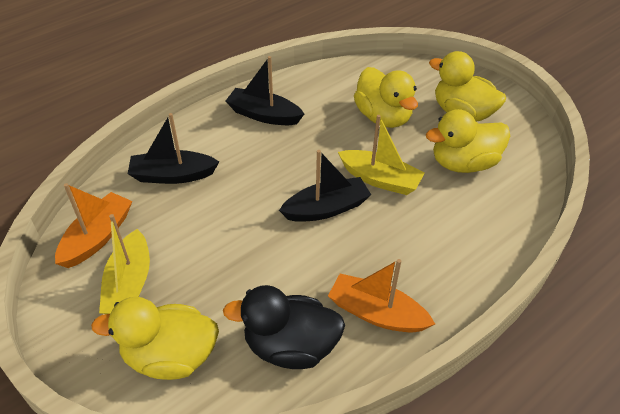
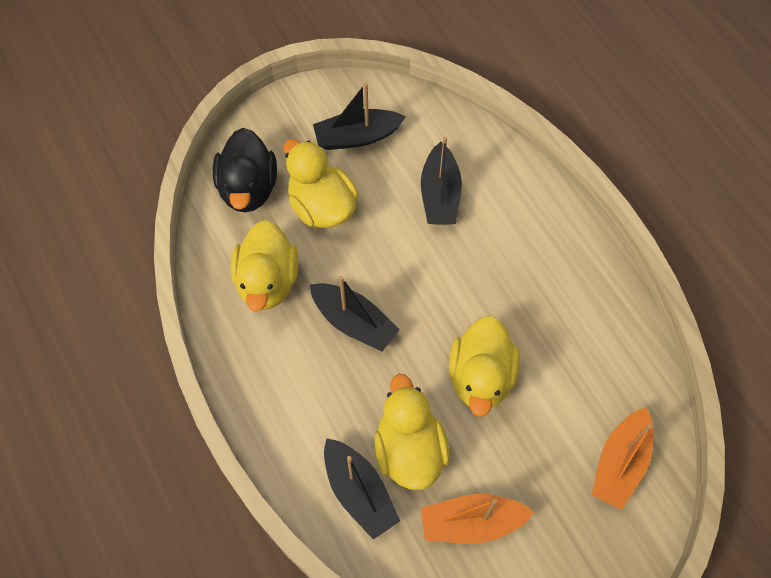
black boat: 3 -> 4
yellow boat: 2 -> 0

